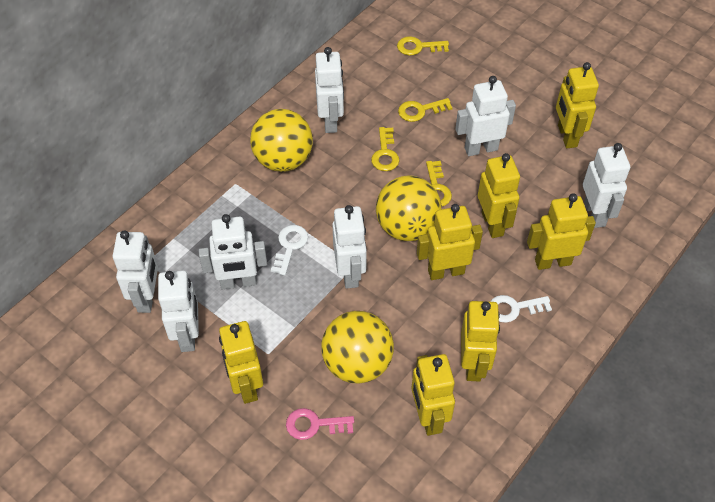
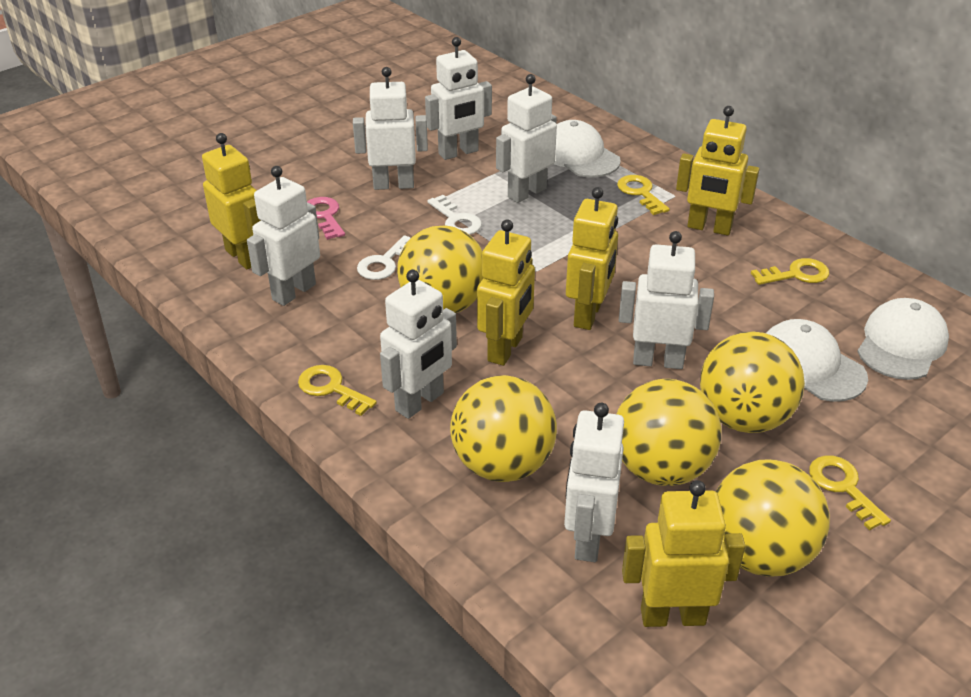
white cap: 0 -> 3
yellow ball: 3 -> 5
yellow robot: 7 -> 5

